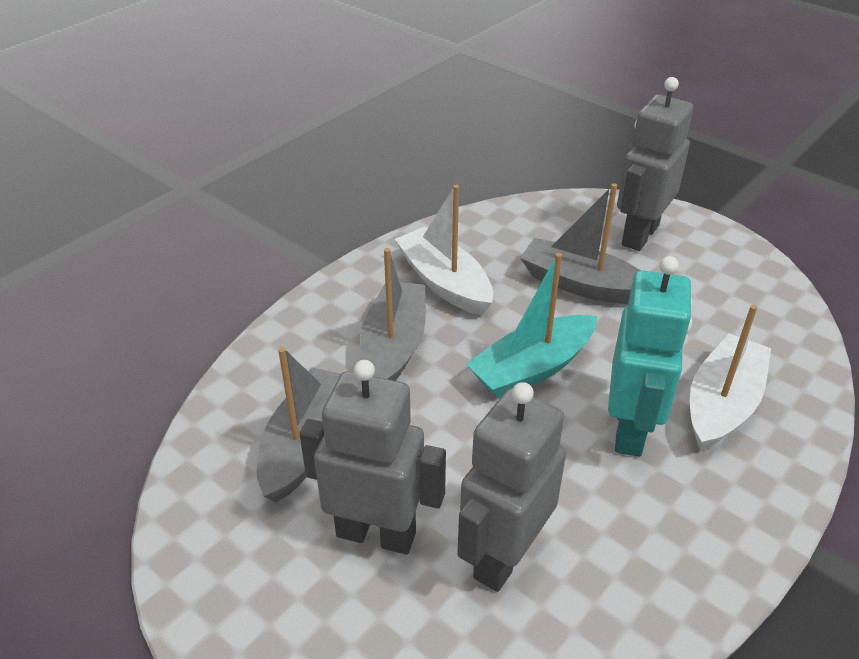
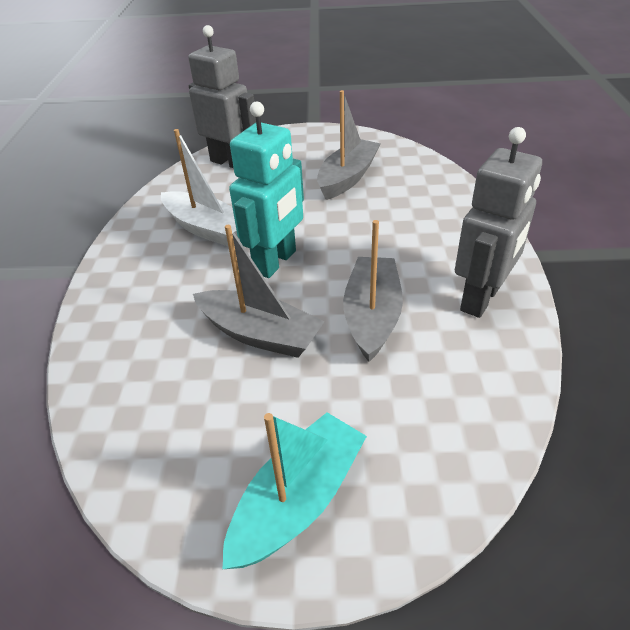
grey robot: 3 -> 2
white boat: 2 -> 1

